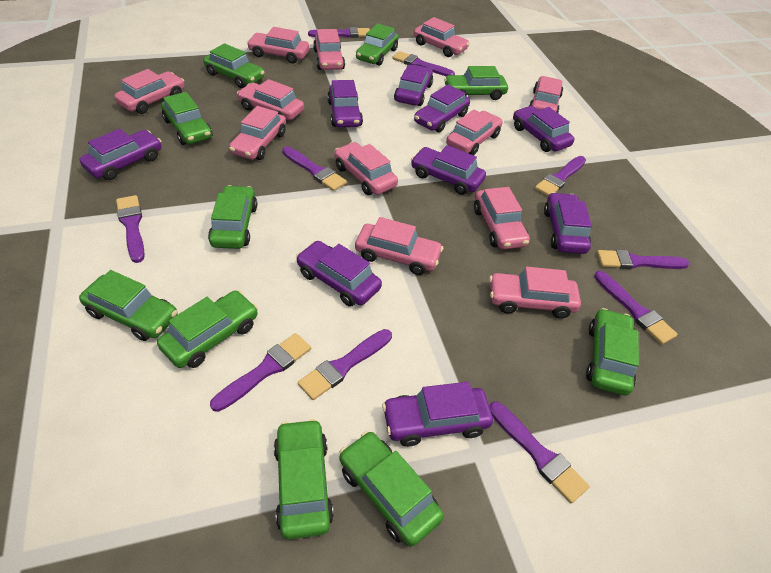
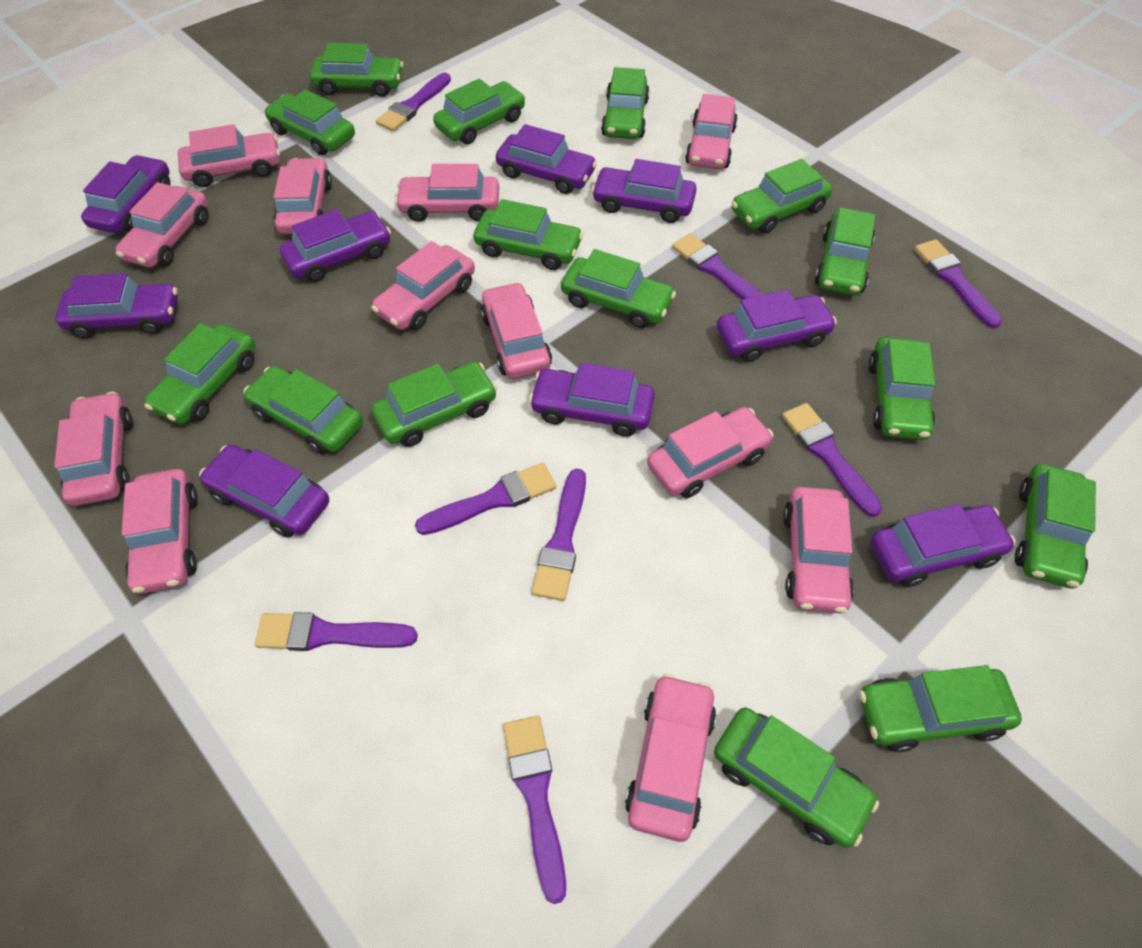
green car: 10 -> 15
purple brush: 10 -> 8

